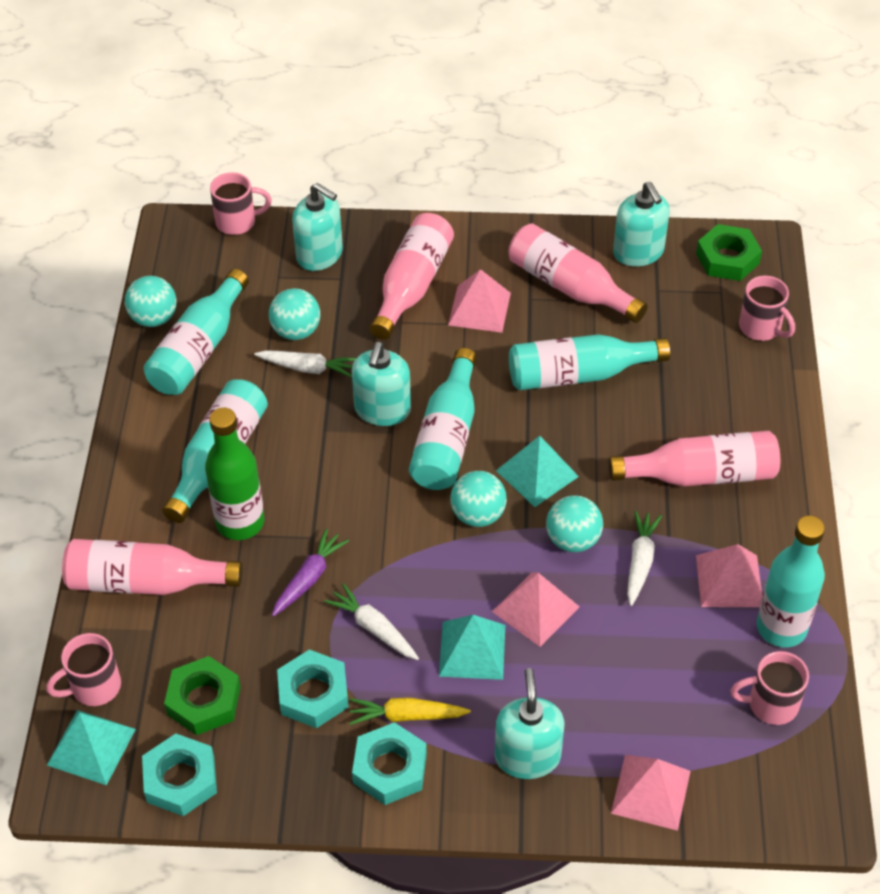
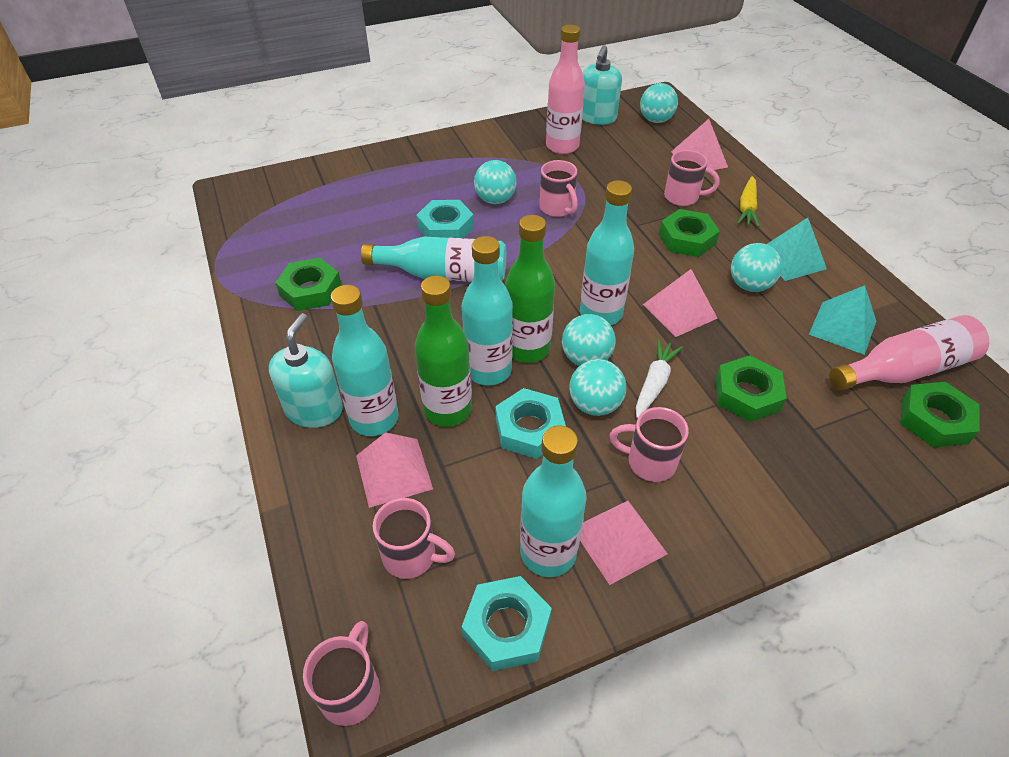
green bottle: 1 -> 2
green nut: 2 -> 4
pink bottle: 4 -> 2
pink mug: 4 -> 5
purple carrot: 1 -> 0
turquoise ball: 4 -> 5
turquoise pyramid: 3 -> 2
turquoise soap dispenser: 4 -> 2
white carrot: 3 -> 1

